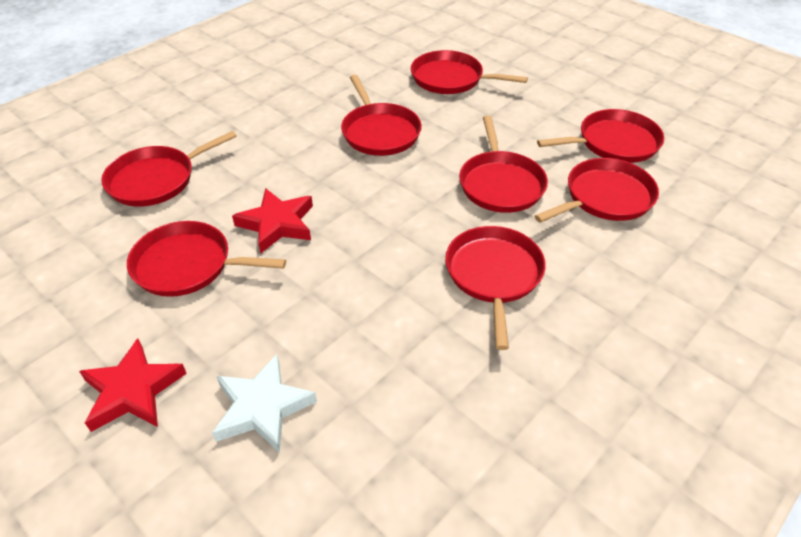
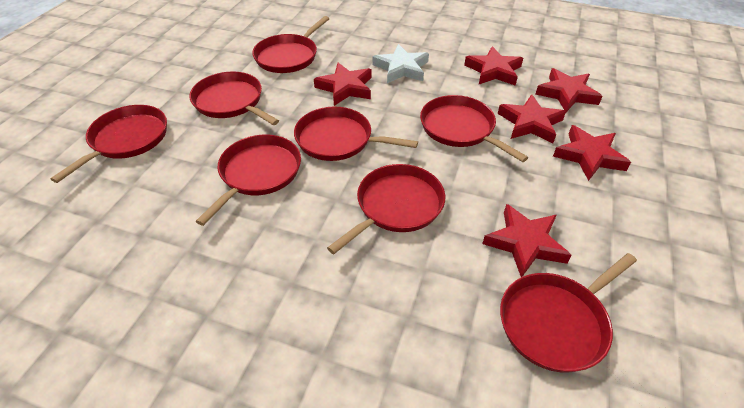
red star: 2 -> 6

